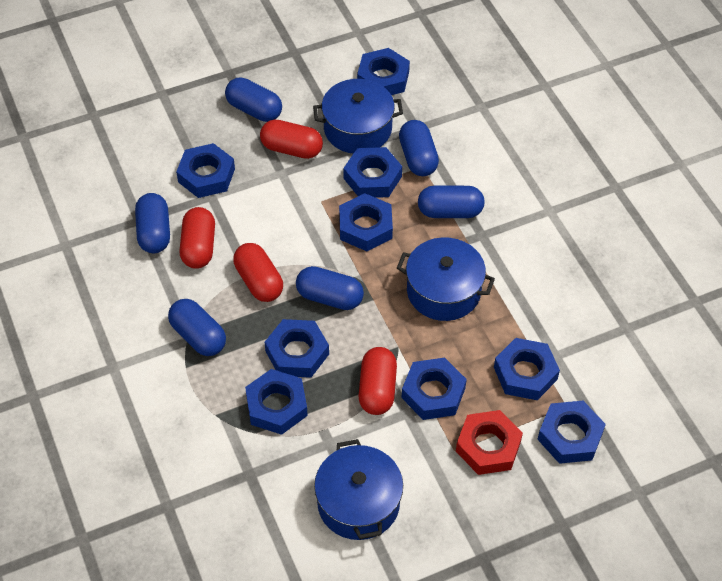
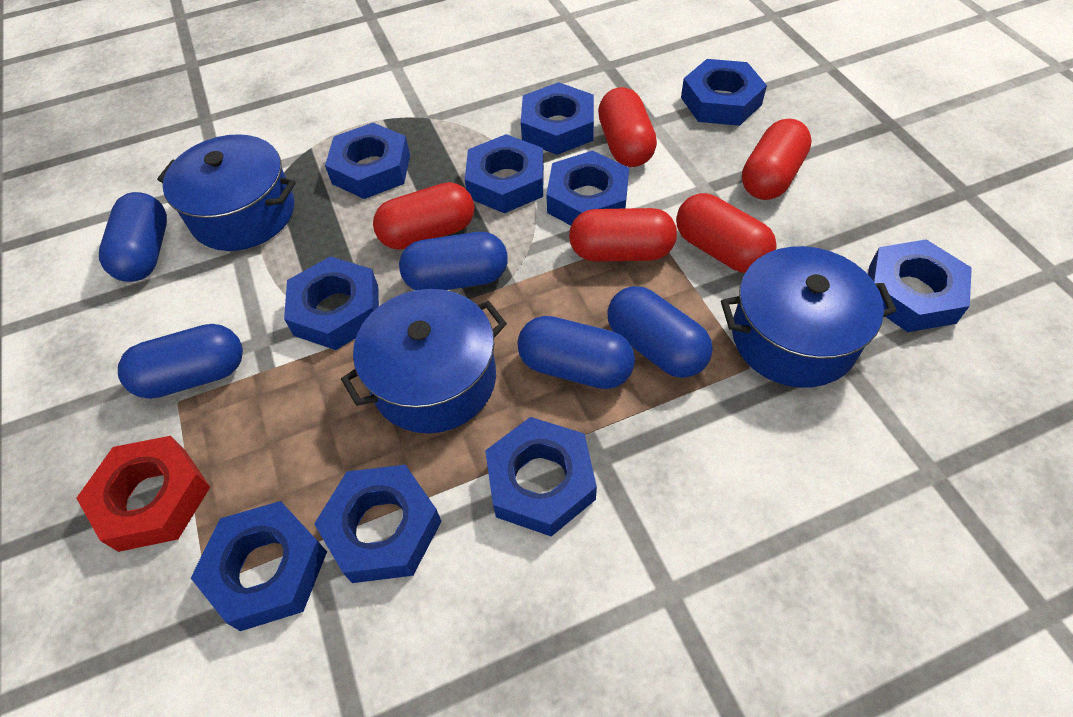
blue capsule: 6 -> 5
blue nut: 9 -> 10
red capsule: 4 -> 5

